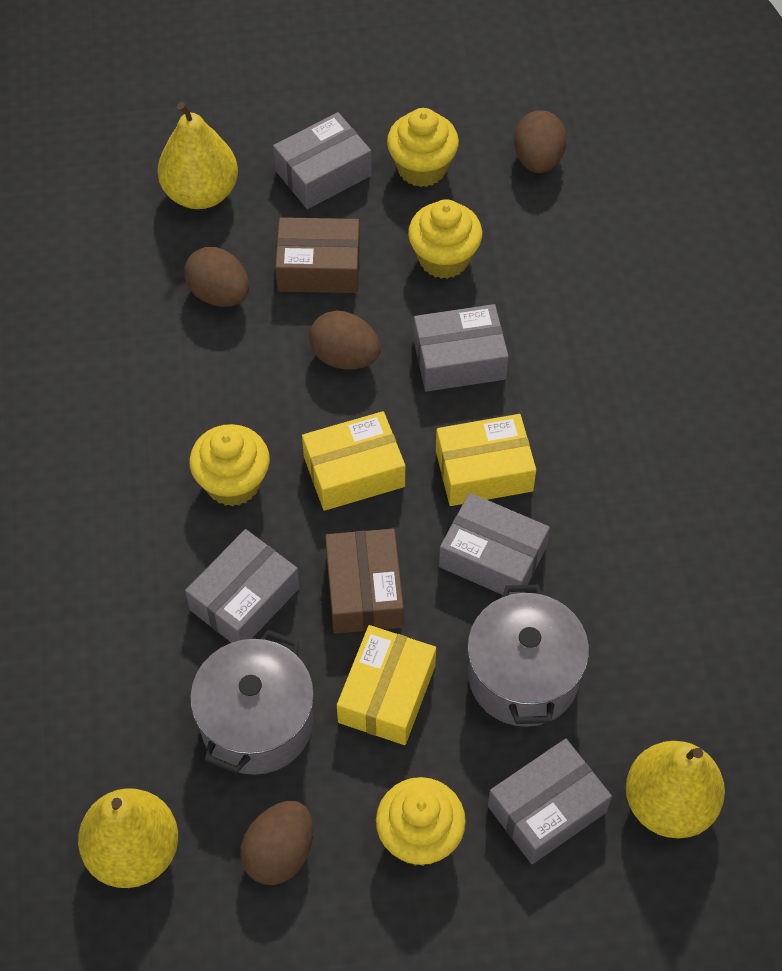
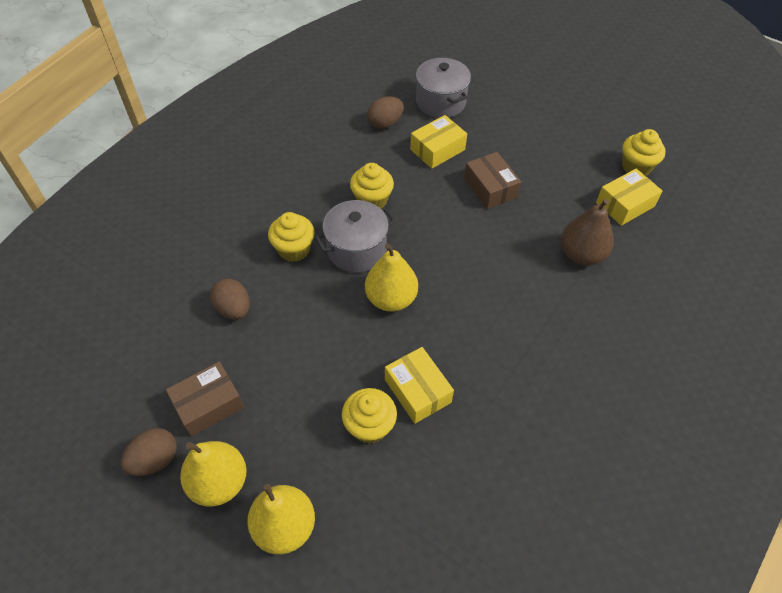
brown egg: 4 -> 3
brown pear: 0 -> 1
grey box: 5 -> 0

